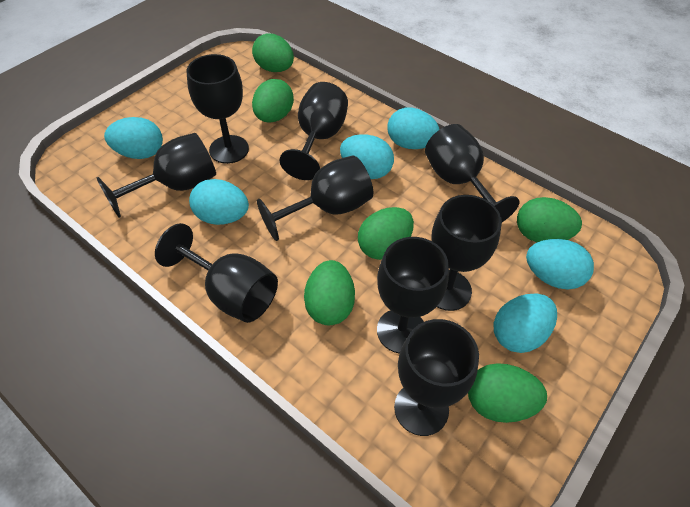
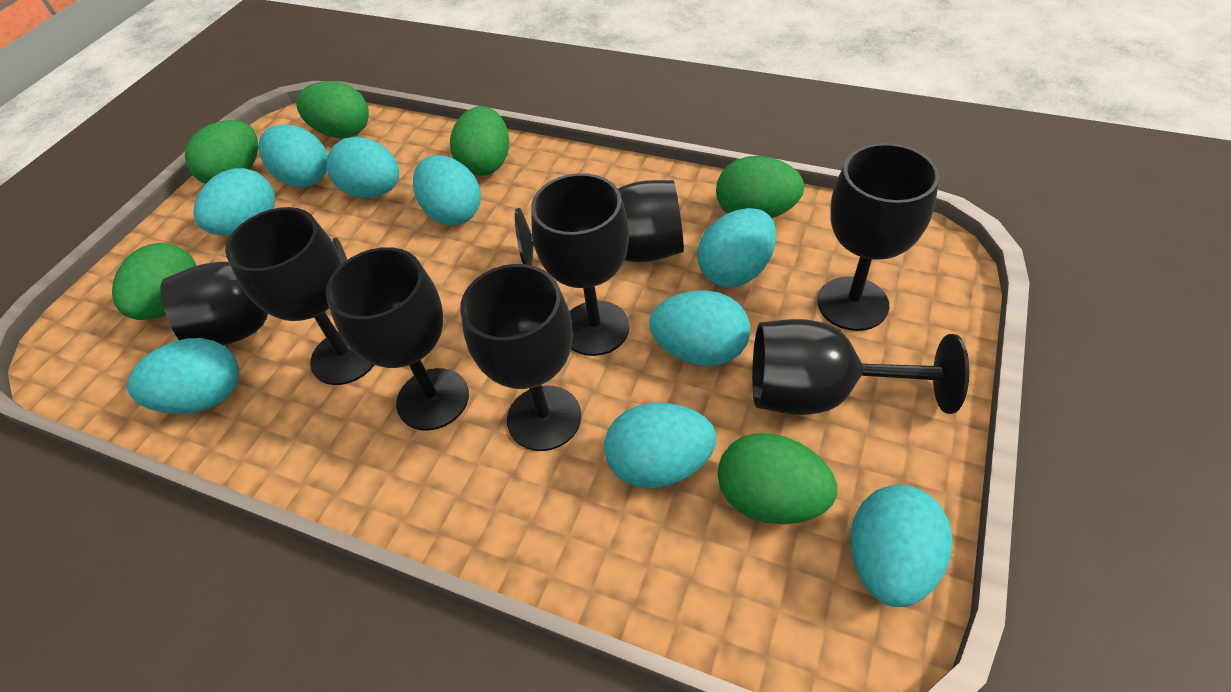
black goblet: 9 -> 8
turquoise egg: 6 -> 9

